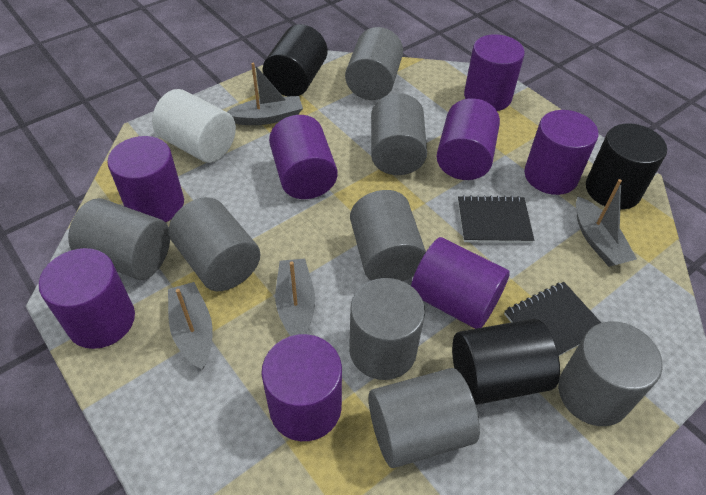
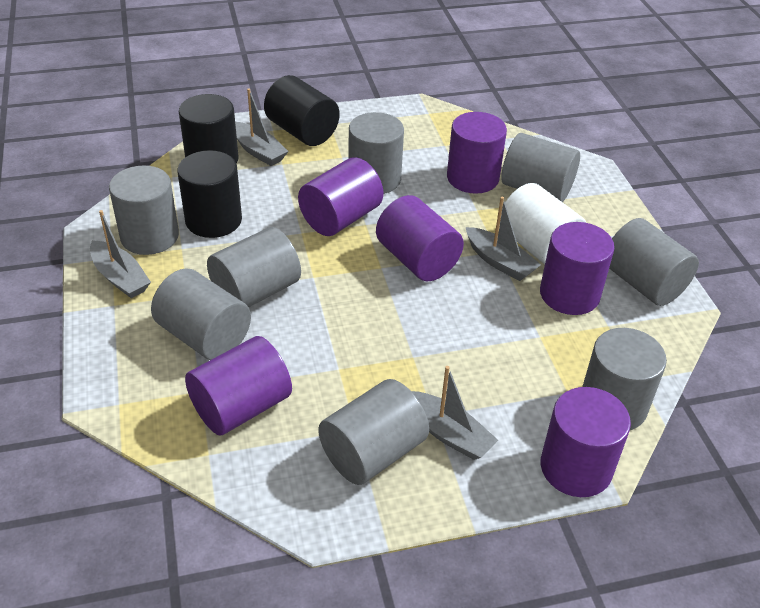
black notebook: 2 -> 0
purple cylinder: 8 -> 6

